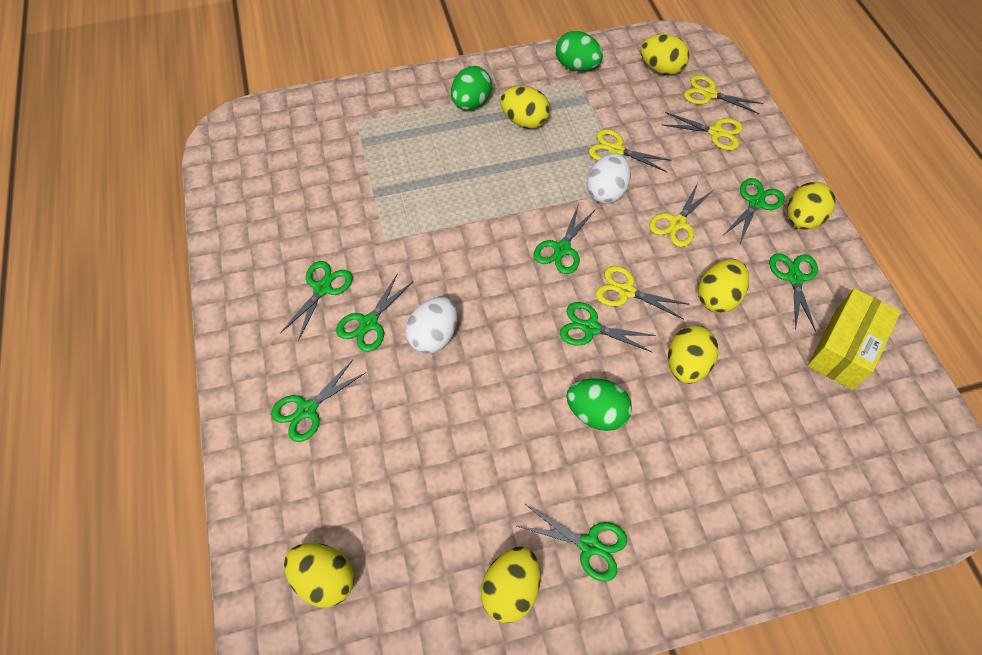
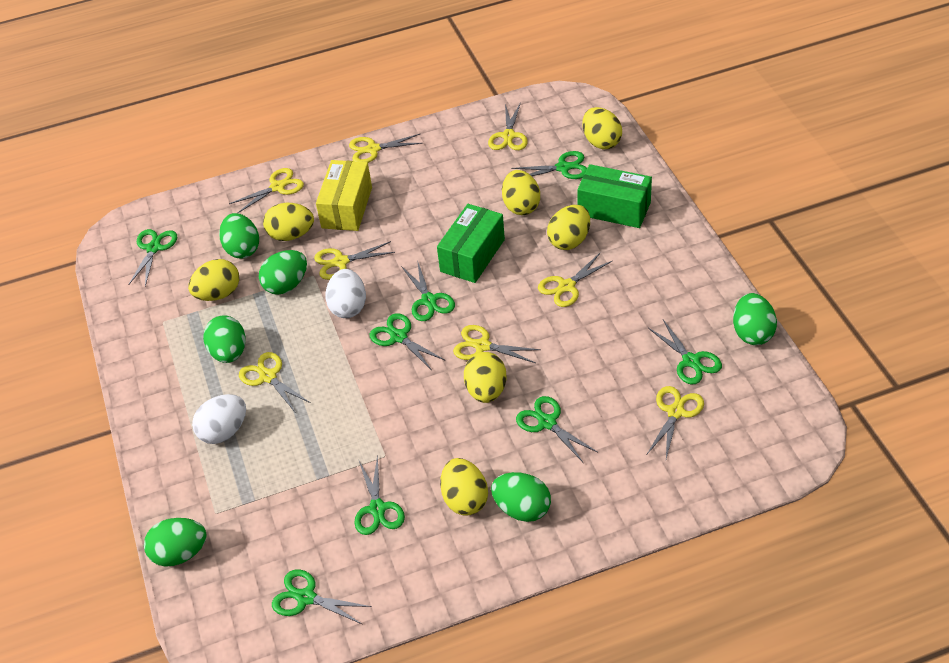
green box: 0 -> 2
green egg: 3 -> 6
yellow scissors: 5 -> 8

